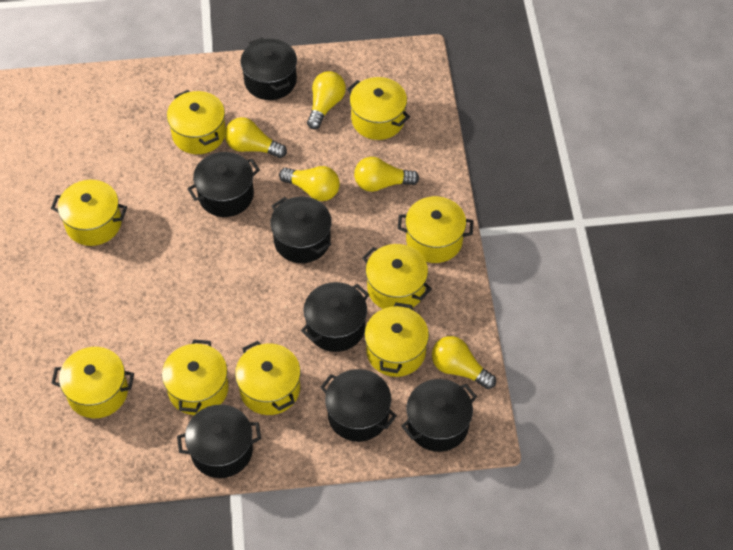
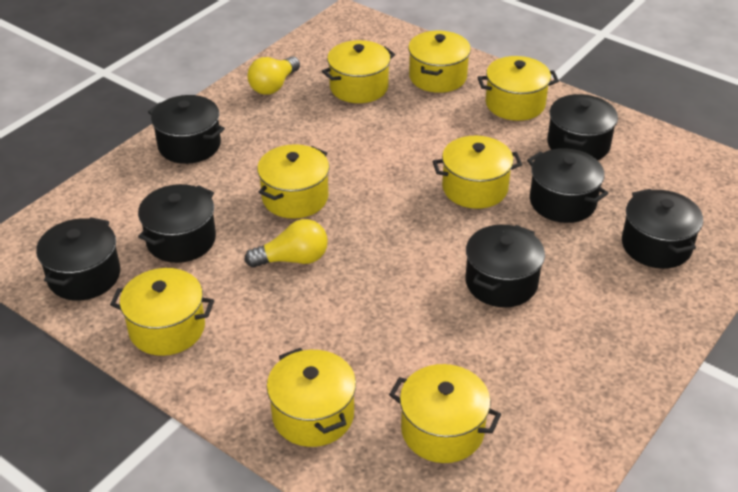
yellow light bulb: 5 -> 2
yellow pot: 9 -> 8

